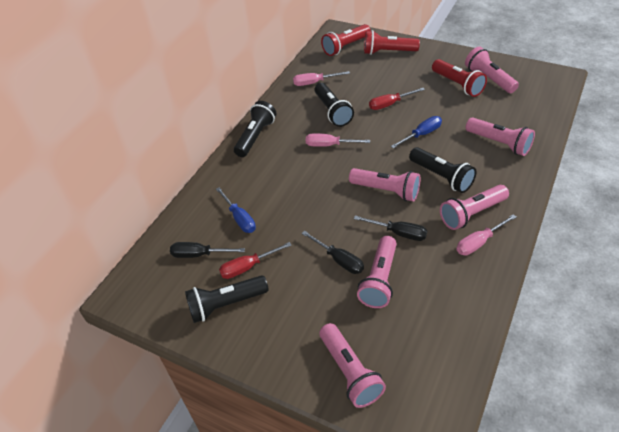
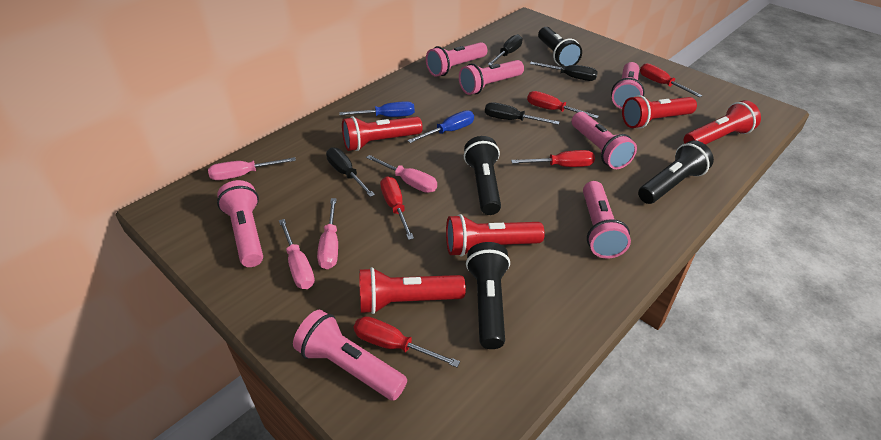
black screwdriver: 3 -> 4
pink flashlight: 6 -> 7
pink screwdriver: 3 -> 4
red flashlight: 3 -> 5
red screwdriver: 2 -> 5

